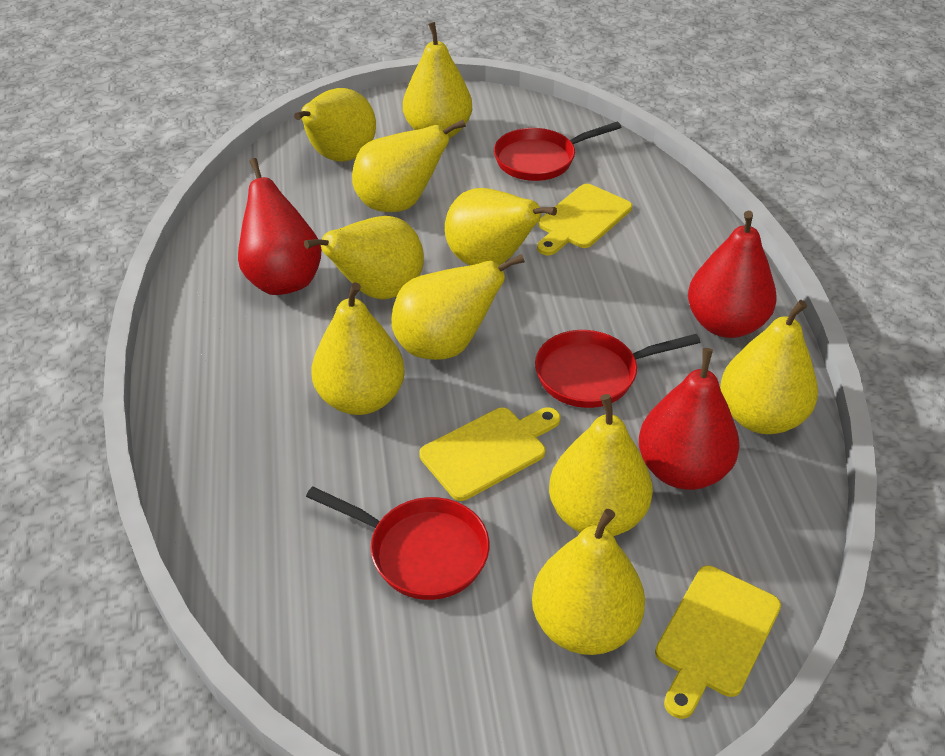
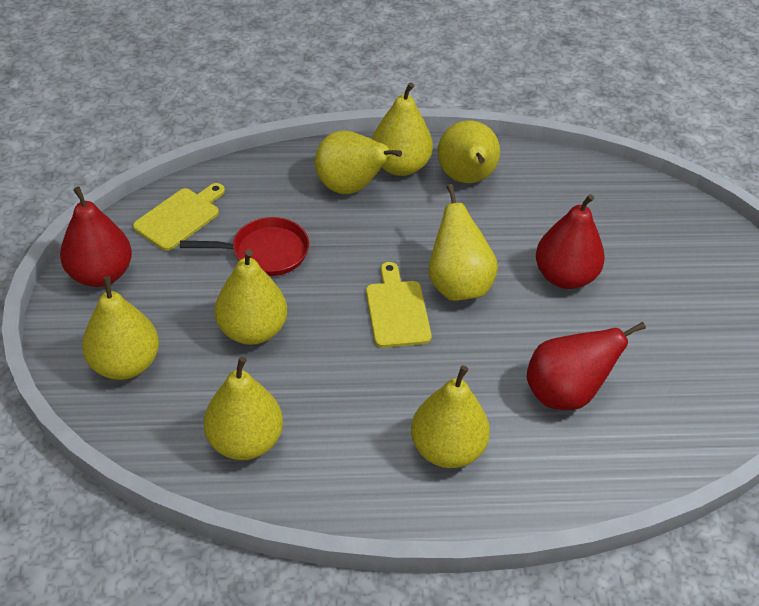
red pan: 3 -> 1
yellow cutting board: 3 -> 2
yellow pear: 10 -> 8

